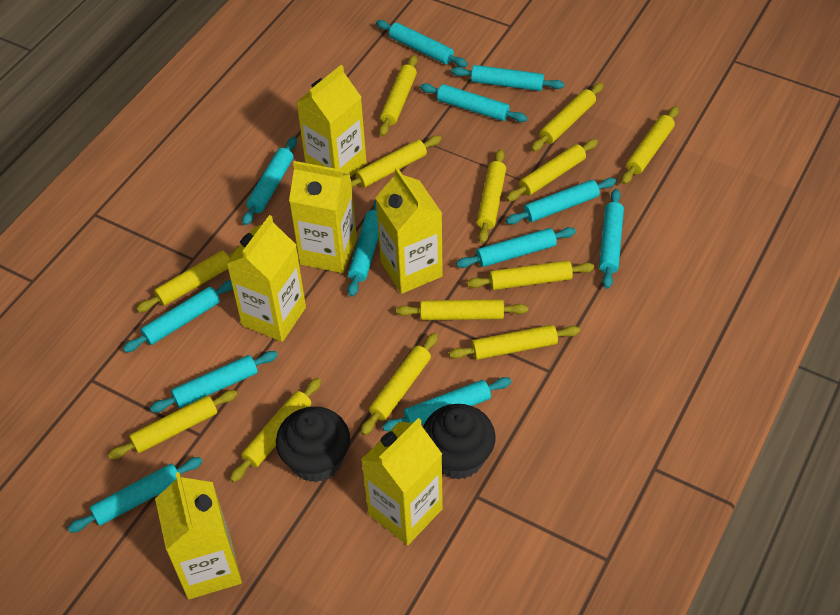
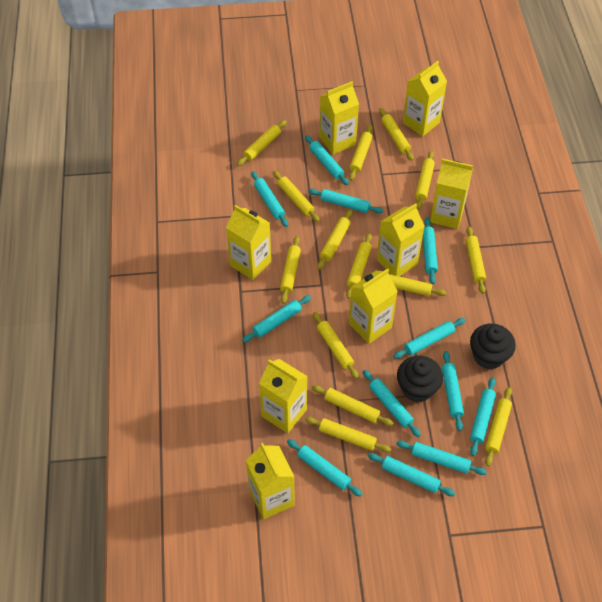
yellow carton: 6 -> 8
yellow rolling pin: 13 -> 14

